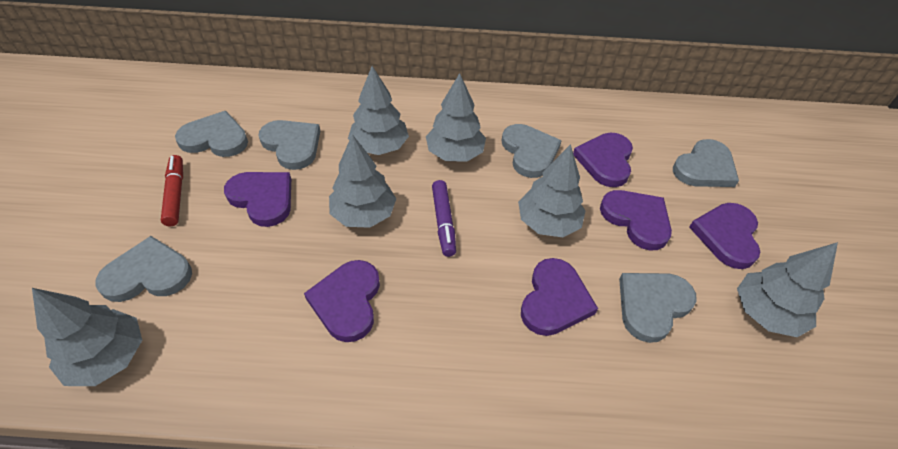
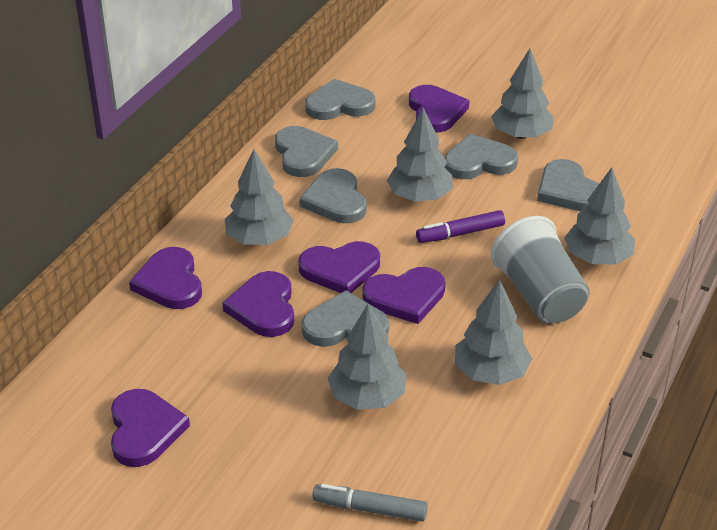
grey cup: 0 -> 1
grey marker: 0 -> 1
red marker: 1 -> 0

